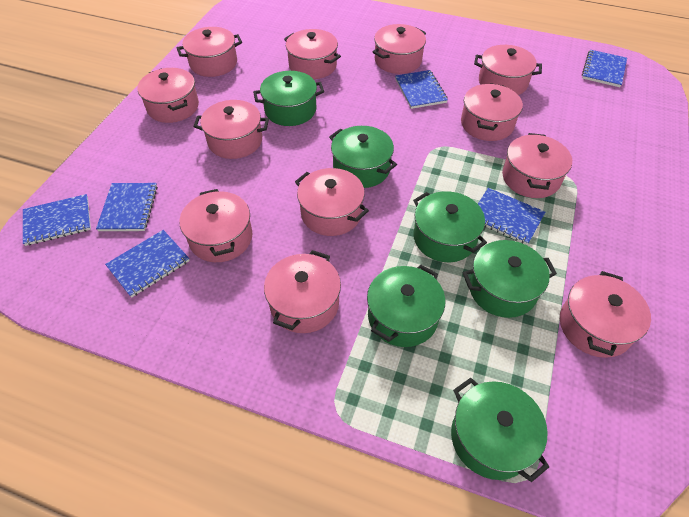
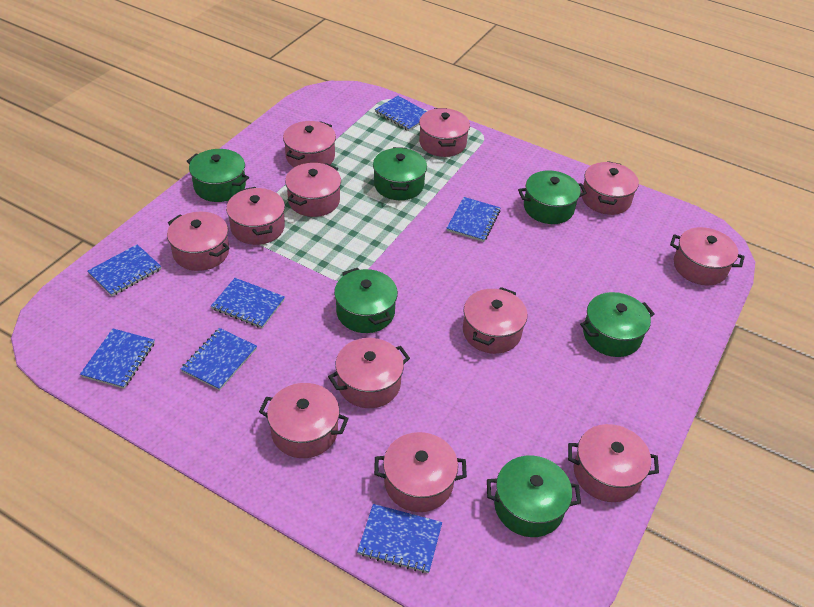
blue notebook: 6 -> 7

